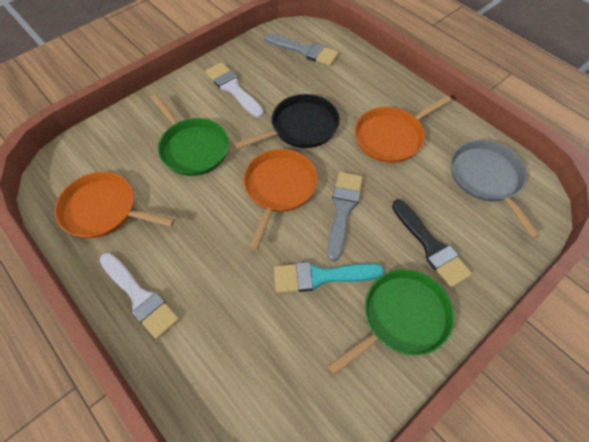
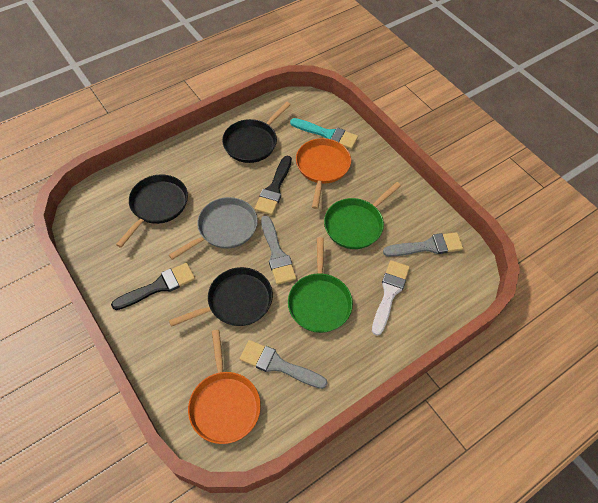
black brush: 1 -> 2
black pan: 1 -> 3
grey brush: 2 -> 3
orange pan: 3 -> 2
white brush: 2 -> 1

